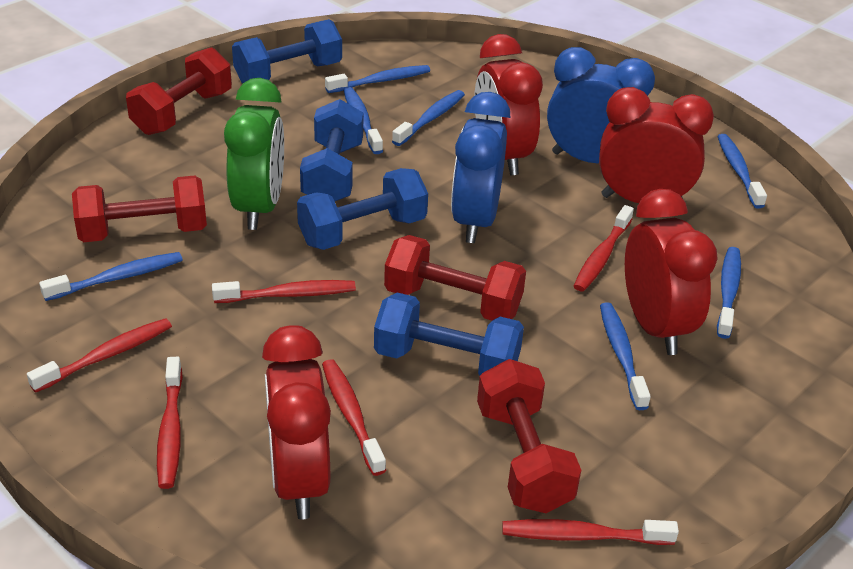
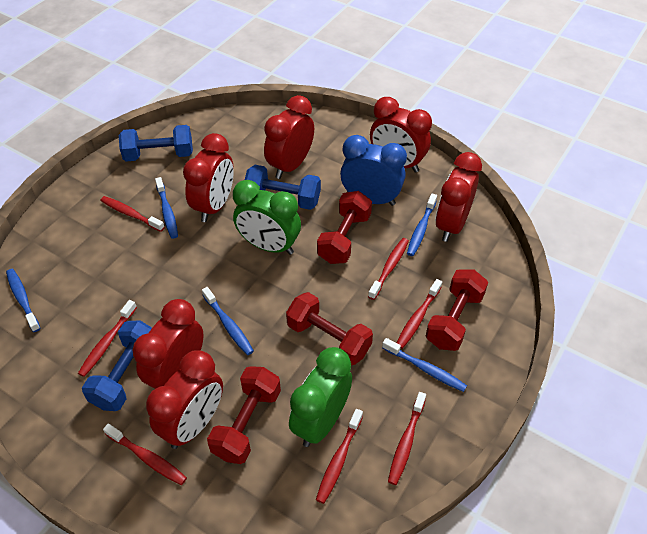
blue clock: 2 -> 1
blue dumbbell: 4 -> 3
blue toothbrush: 7 -> 5
green clock: 1 -> 2
red clock: 4 -> 6
red toothbrush: 6 -> 7

